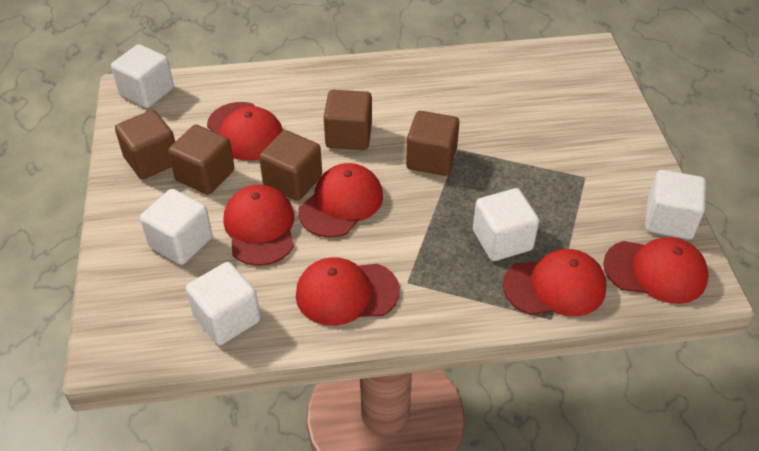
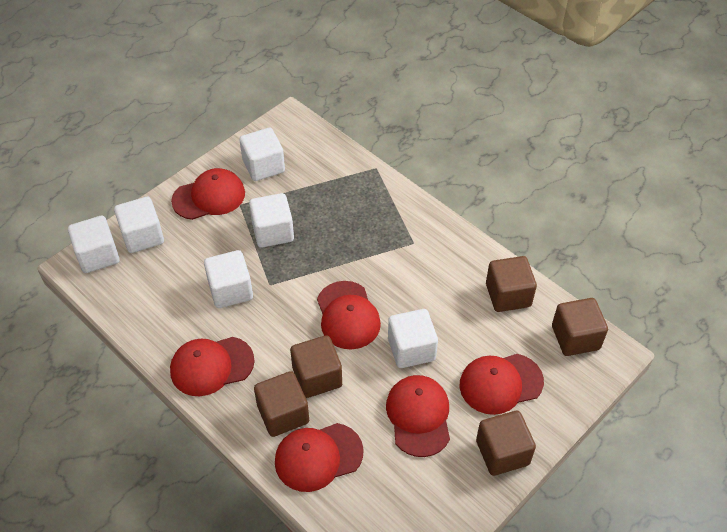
white cube: 5 -> 6

